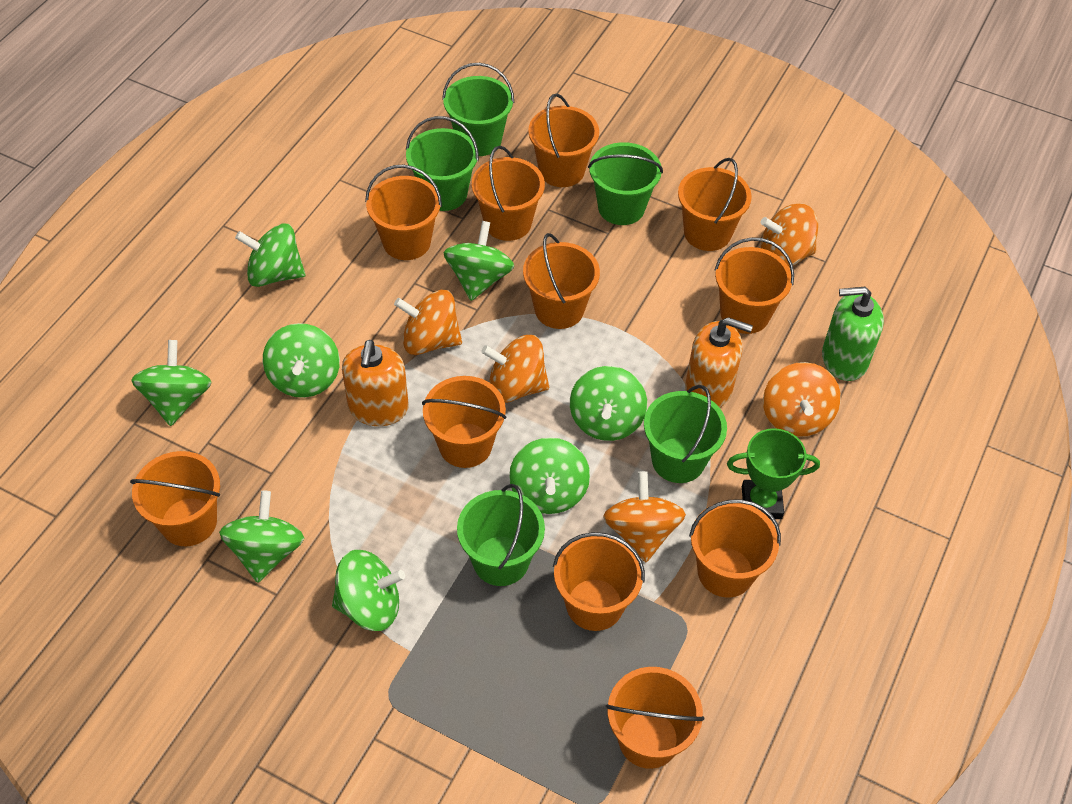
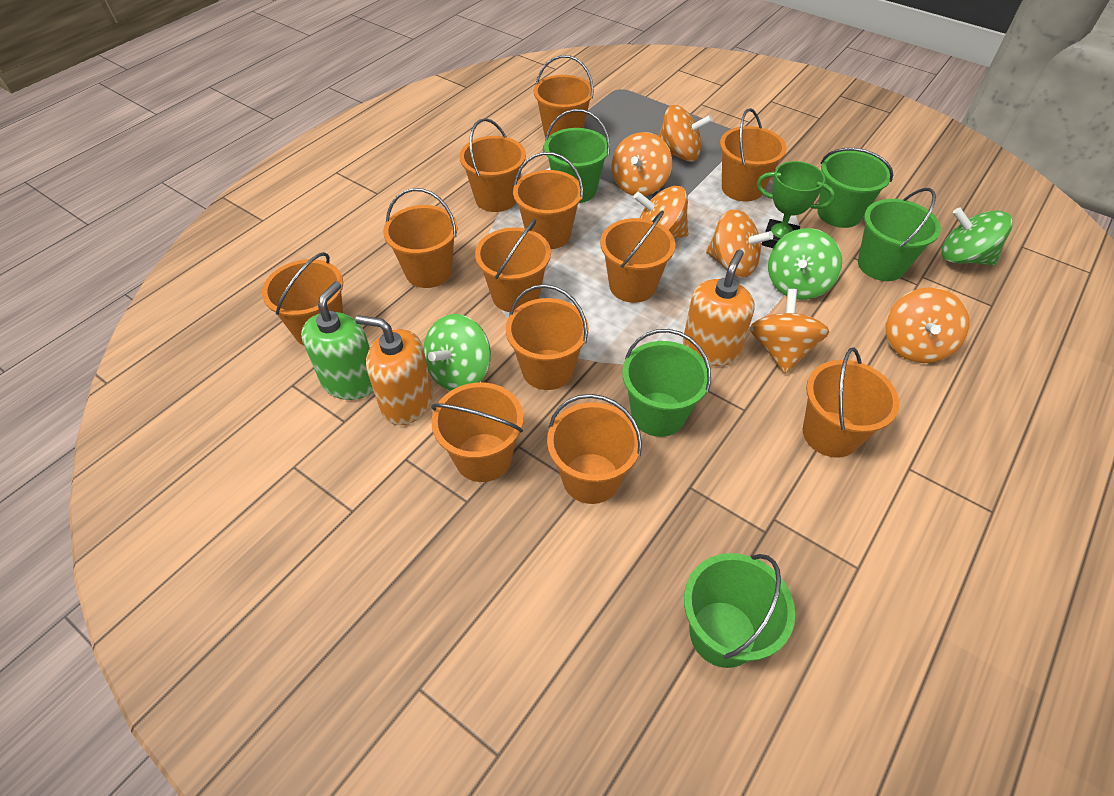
green spinning top: 8 -> 3
orange bucket: 11 -> 12
orange spinning top: 5 -> 6

